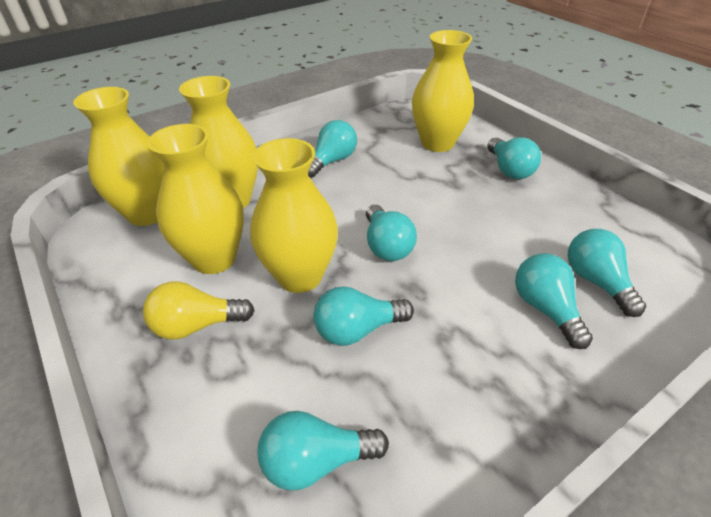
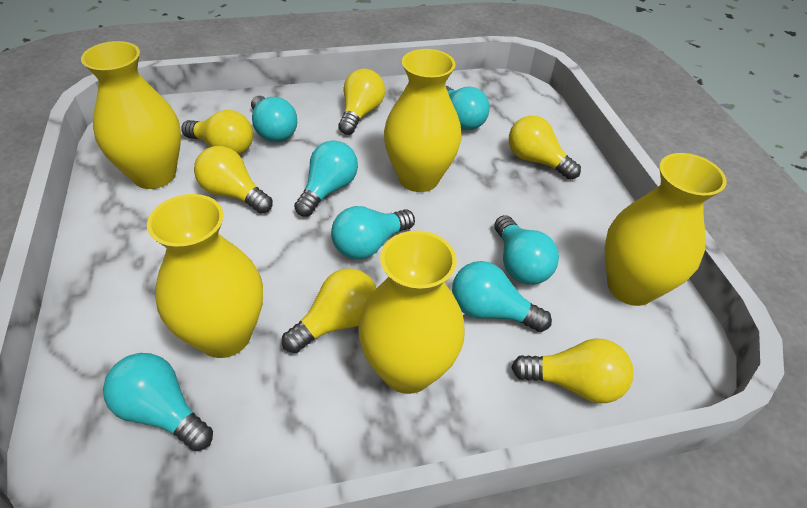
yellow light bulb: 1 -> 6

